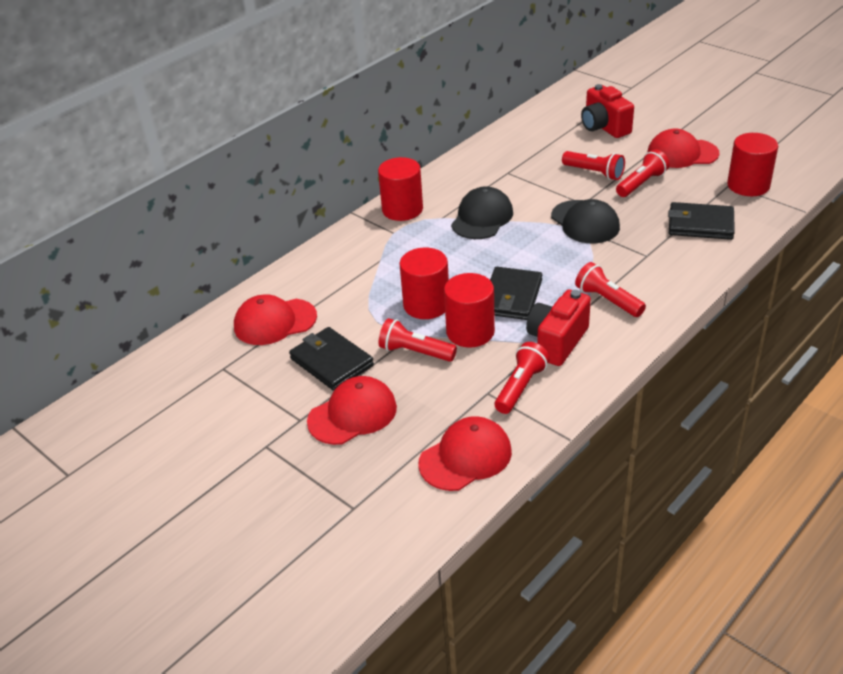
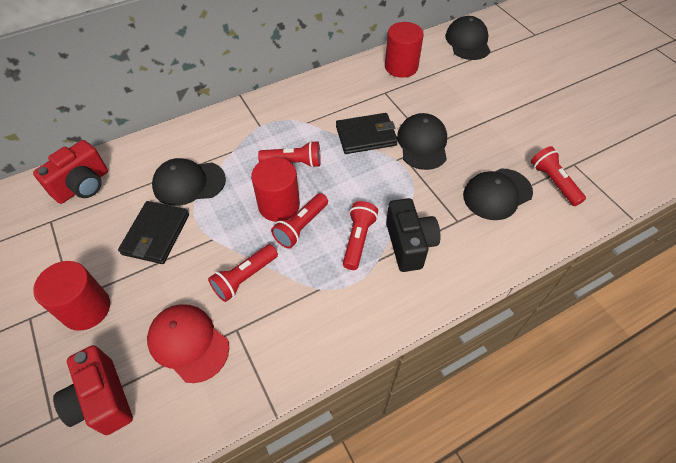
black camera: 0 -> 1
black cap: 2 -> 4
black wallet: 3 -> 2
red cap: 4 -> 1
red cylinder: 4 -> 3

